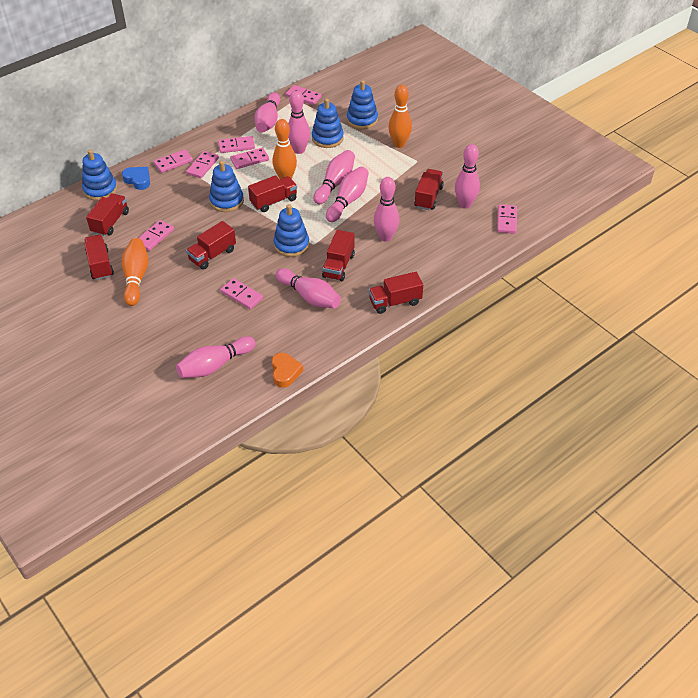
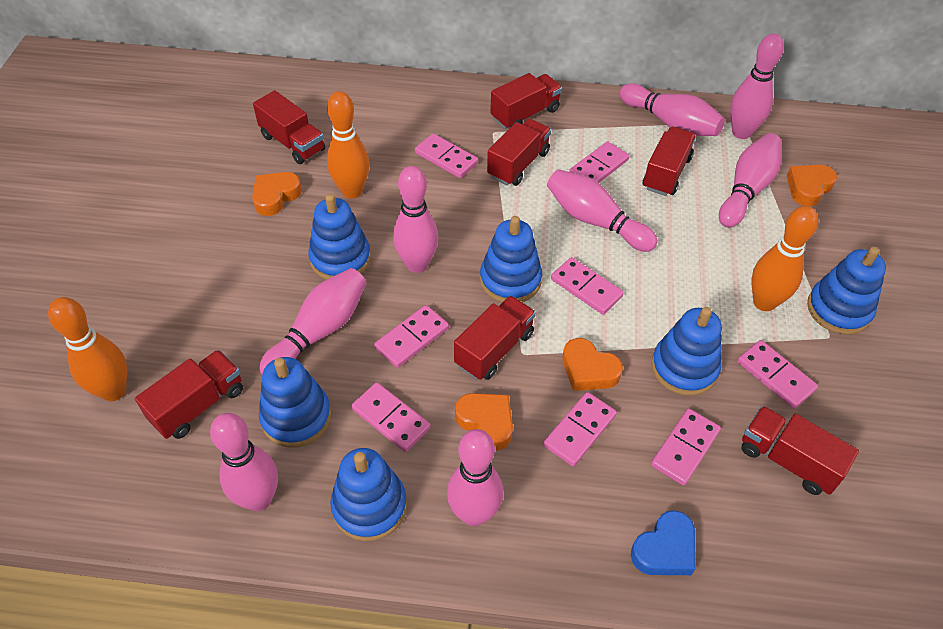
blue stacking toy: 5 -> 6
orange heart: 1 -> 4

